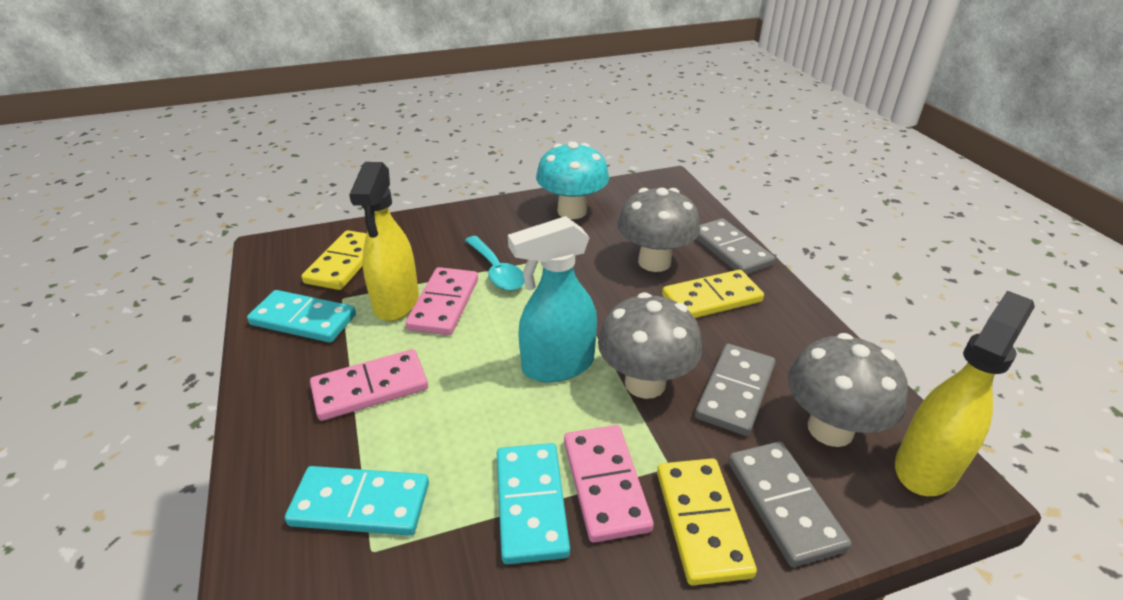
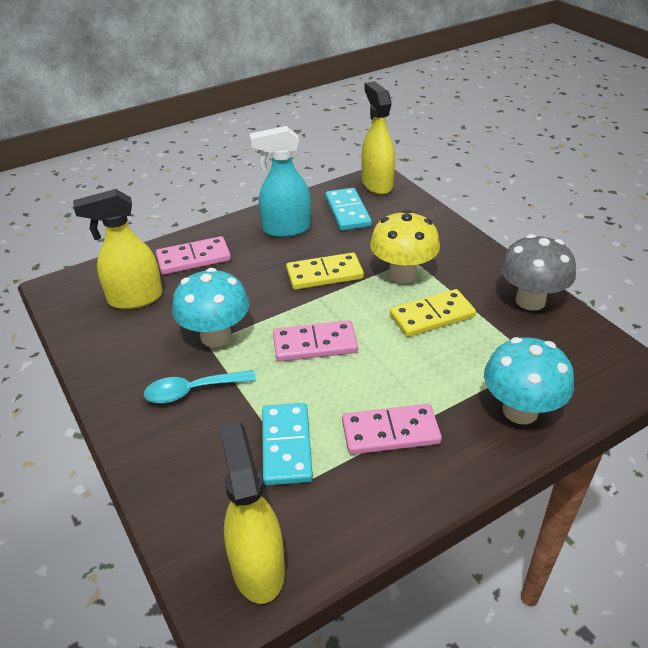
grey domino: 3 -> 0
grey mushroom: 3 -> 1
turquoise domino: 3 -> 2
turquoise mushroom: 1 -> 2
yellow domino: 3 -> 2
yellow mushroom: 0 -> 1
yellow spray bottle: 2 -> 3

